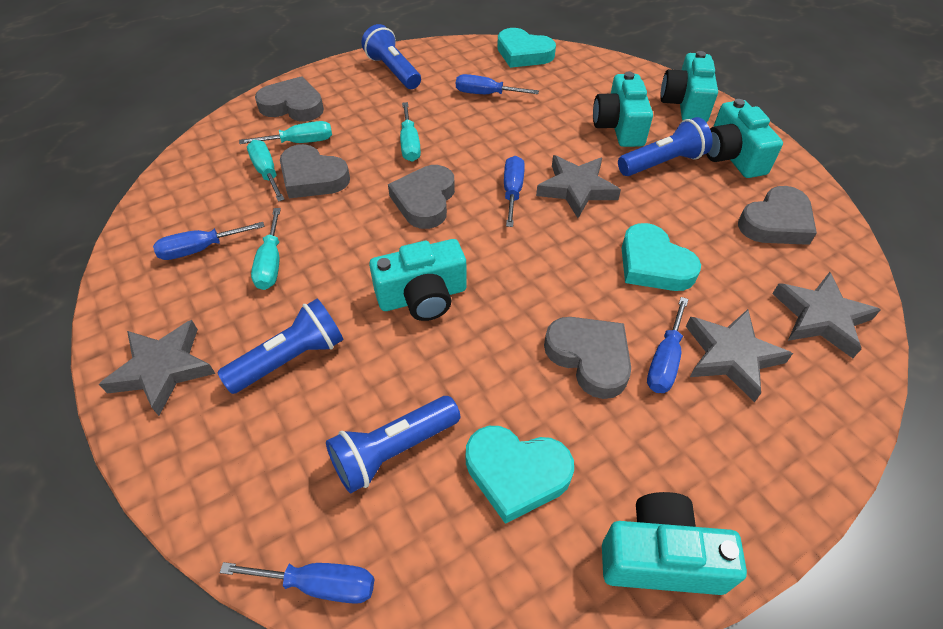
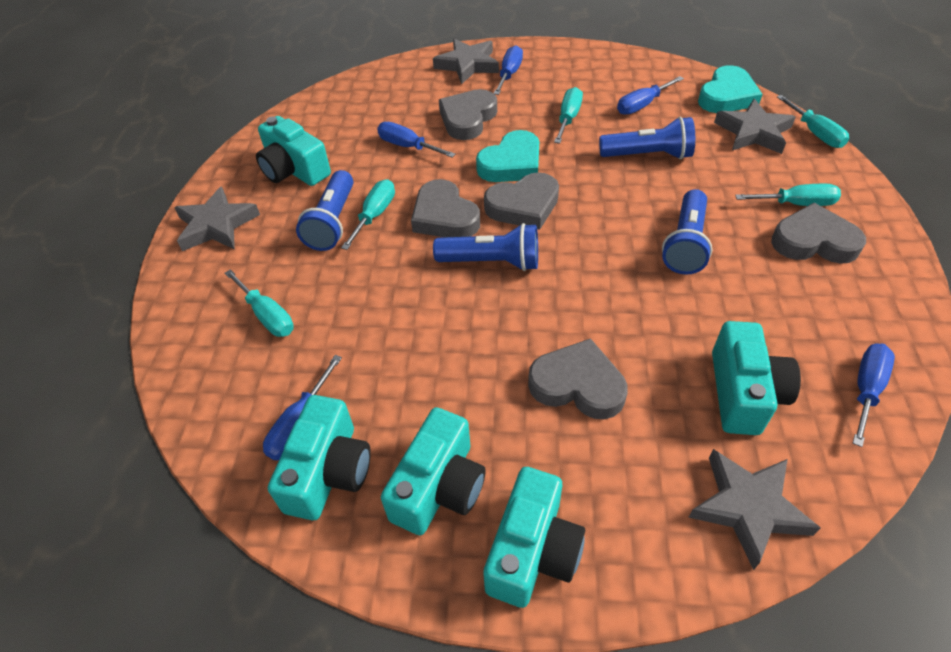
turquoise heart: 3 -> 2
turquoise screwdriver: 4 -> 5

